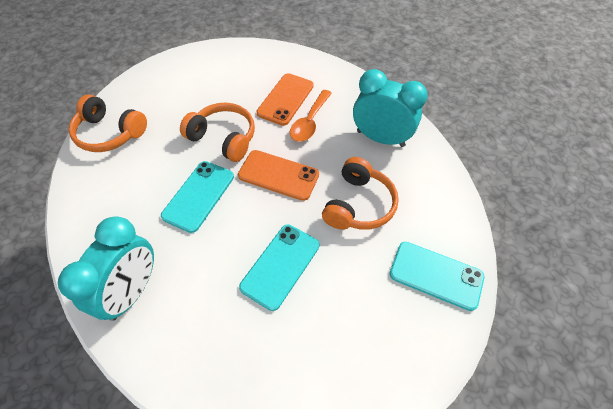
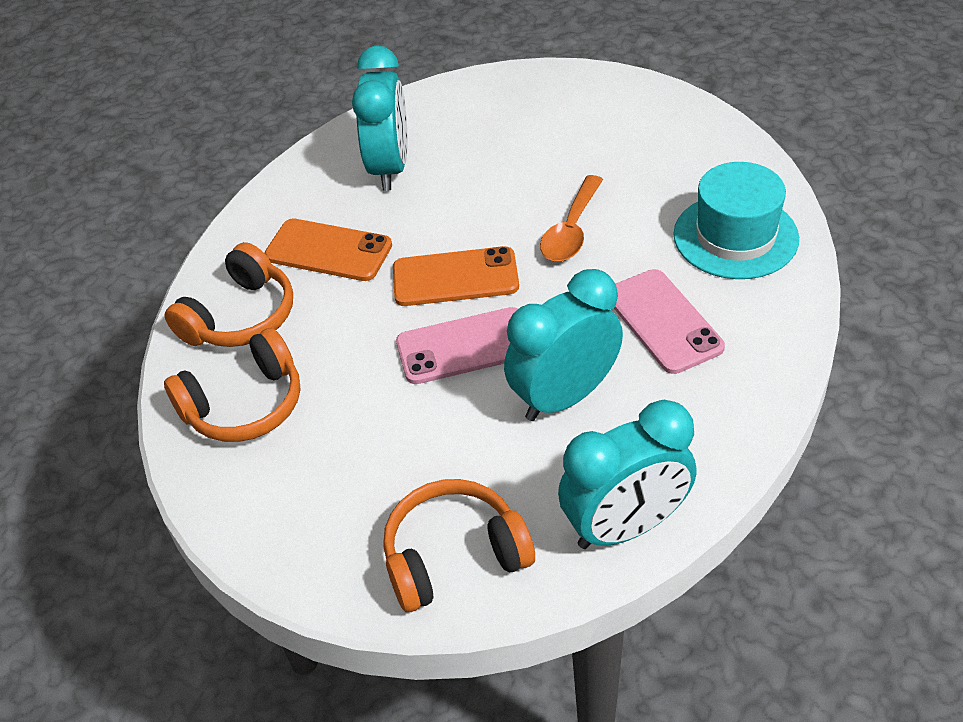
pink phone: 0 -> 2
turquoise clock: 2 -> 3
turquoise hat: 0 -> 1
turquoise phone: 3 -> 0

